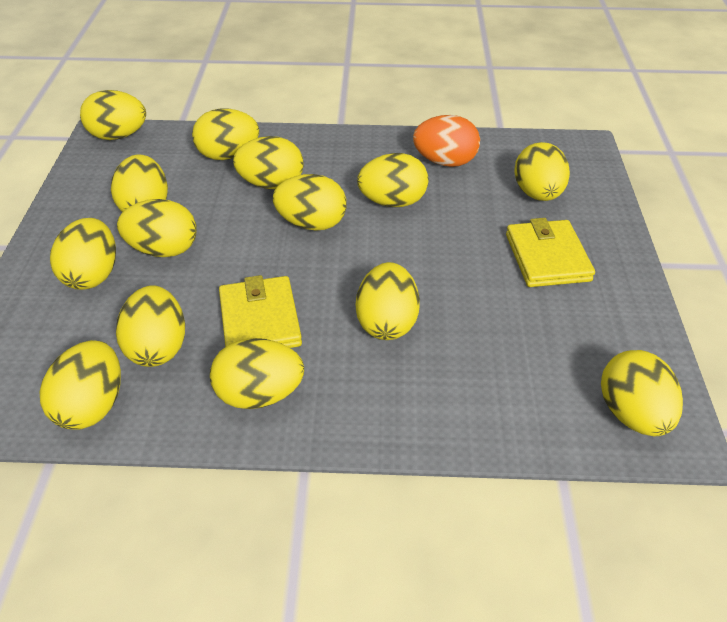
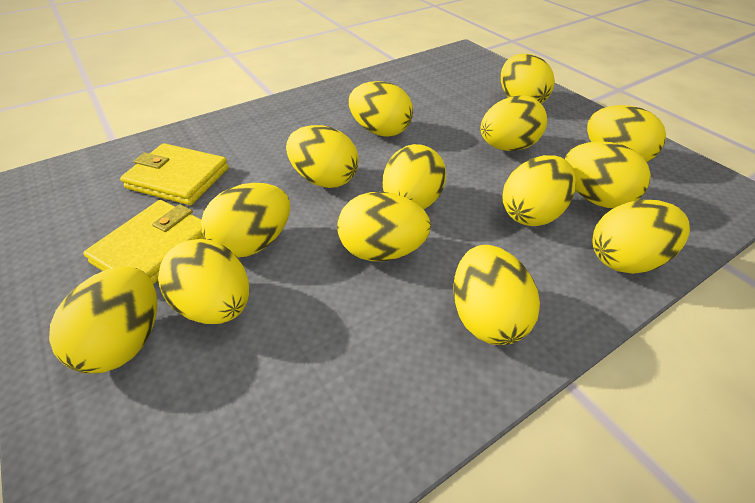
orange egg: 1 -> 0

